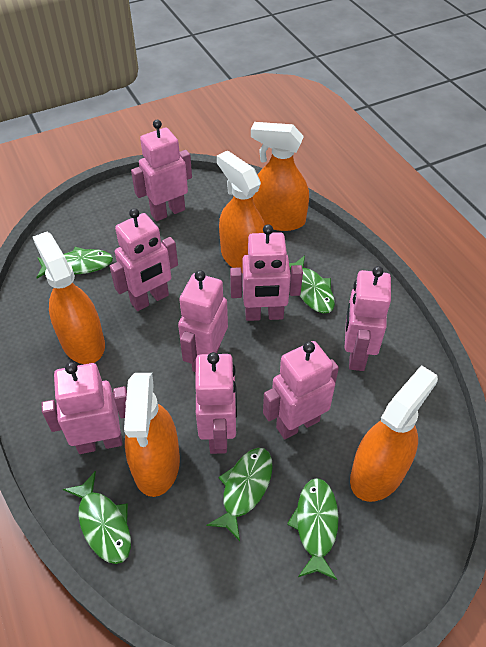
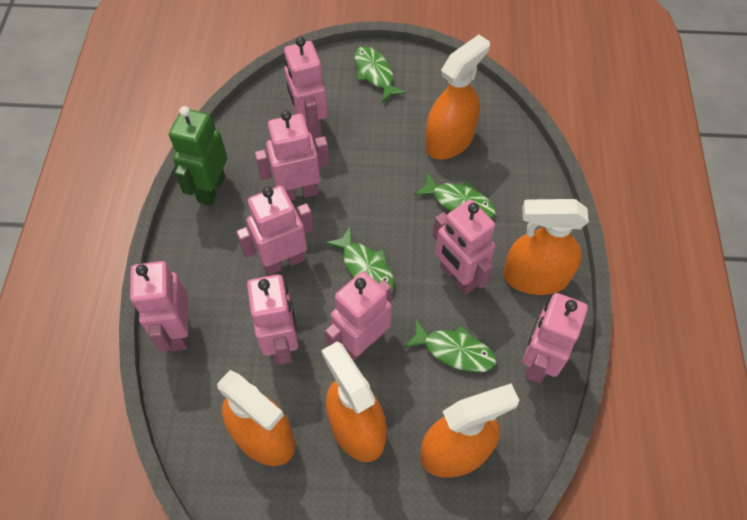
green fish: 5 -> 4
green robot: 0 -> 1

